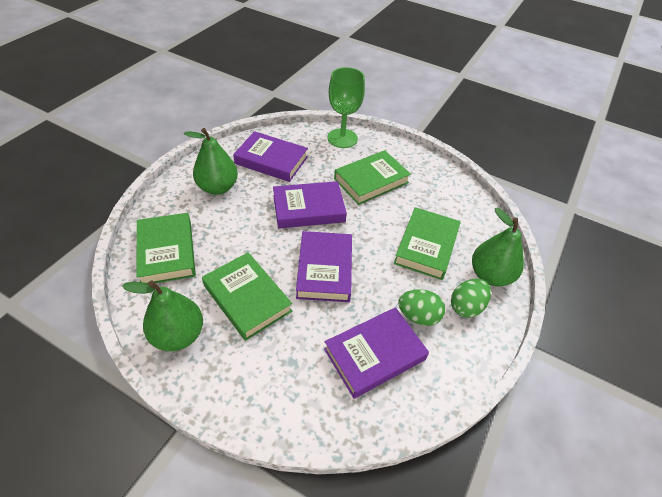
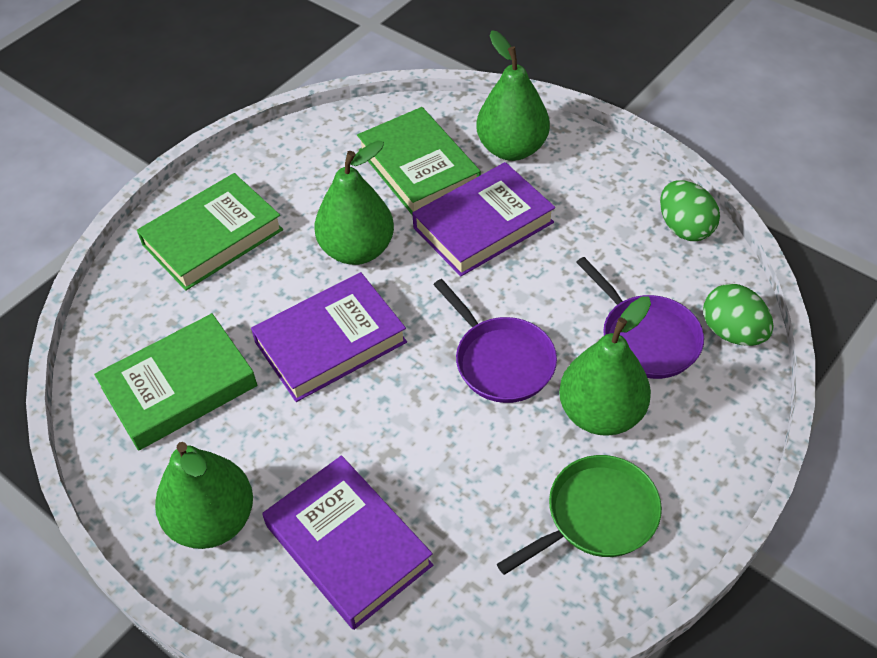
green book: 4 -> 3
green goblet: 1 -> 0
green pan: 0 -> 1
green pear: 3 -> 4
purple book: 4 -> 3
purple pan: 0 -> 2

